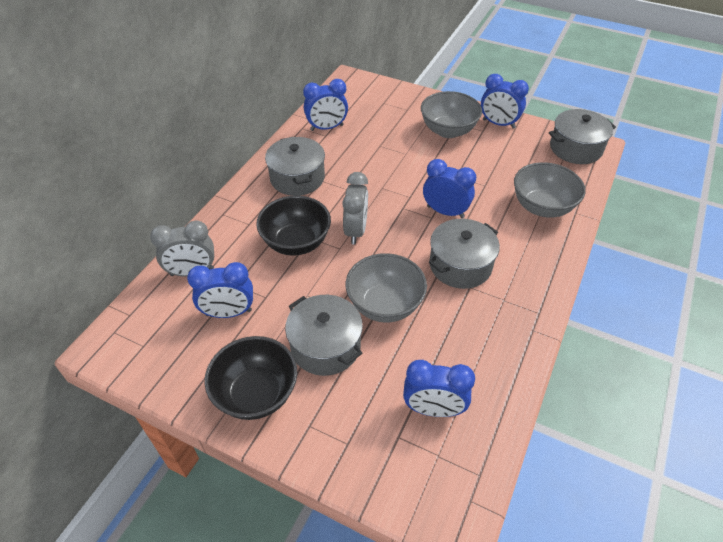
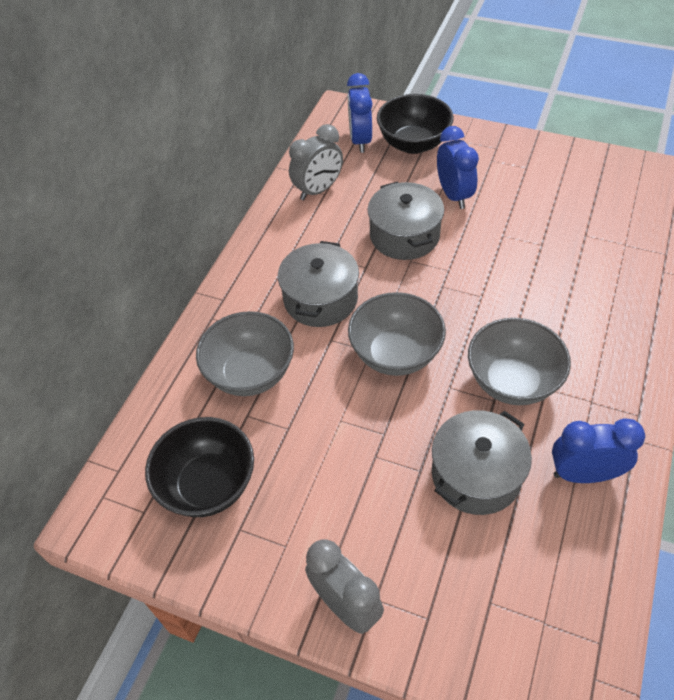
blue clock: 5 -> 3
grey pot: 4 -> 3

